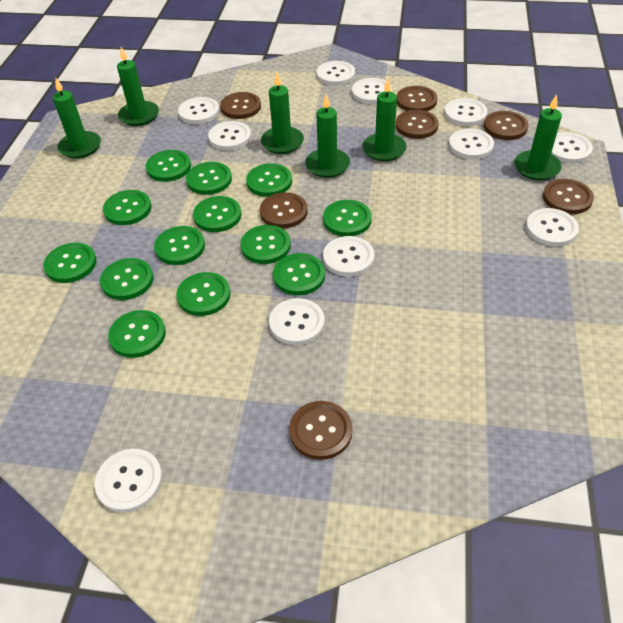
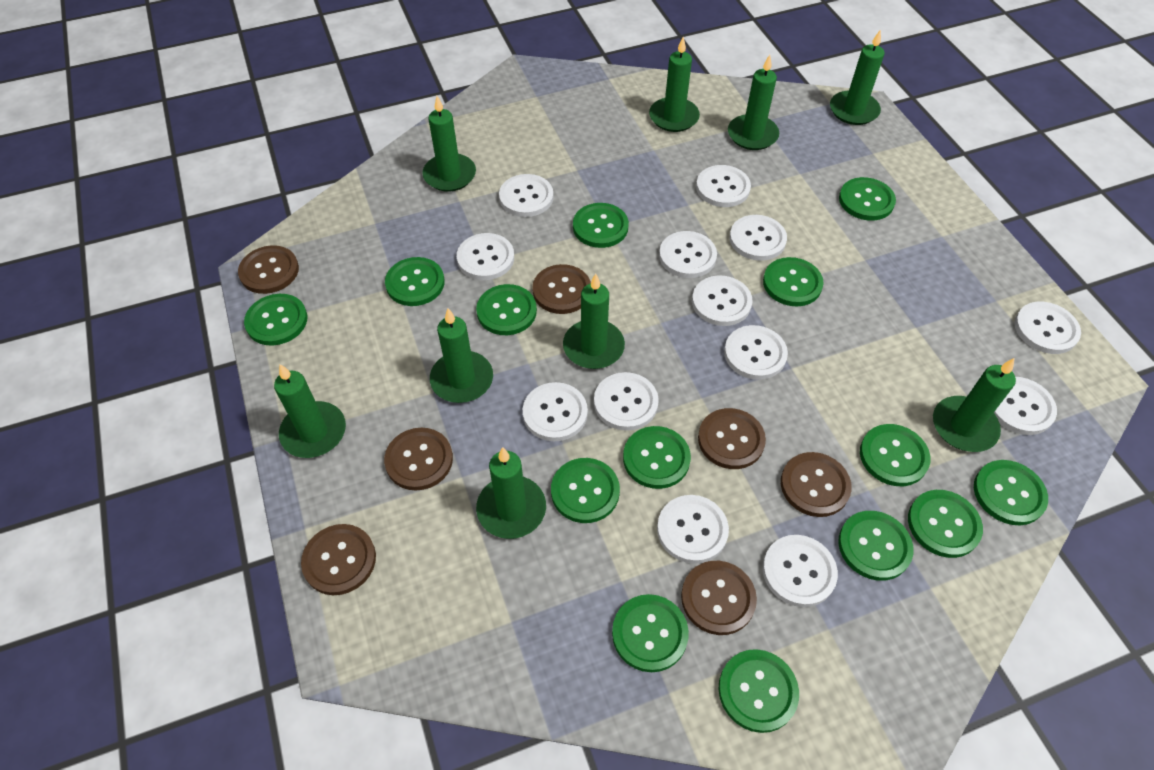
green button: 13 -> 14
green candle: 6 -> 9
white button: 11 -> 13

